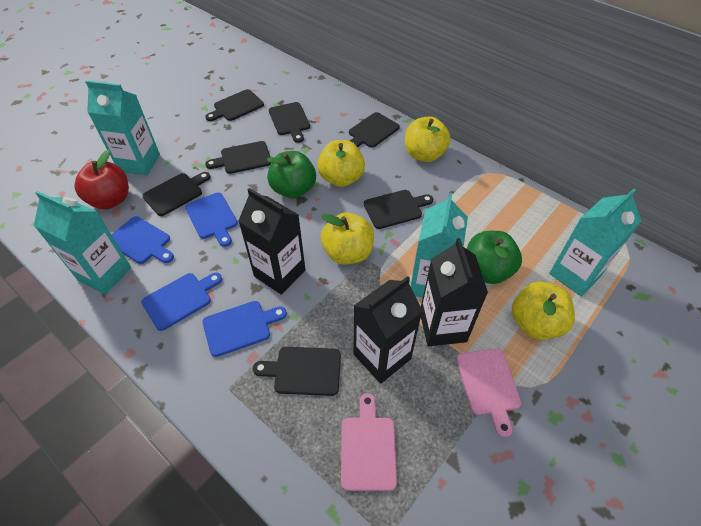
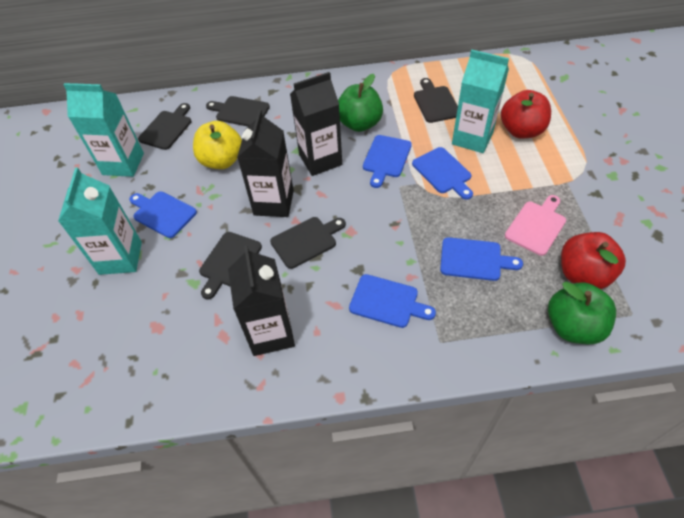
black cutting board: 7 -> 5
blue cutting board: 4 -> 5
pink cutting board: 2 -> 1
red apple: 1 -> 2
turquoise carton: 4 -> 3
yellow apple: 4 -> 1

